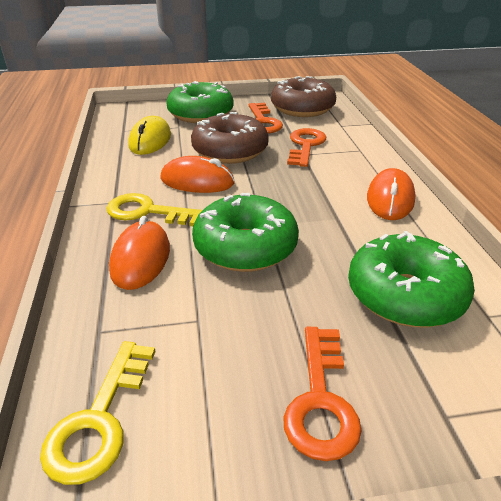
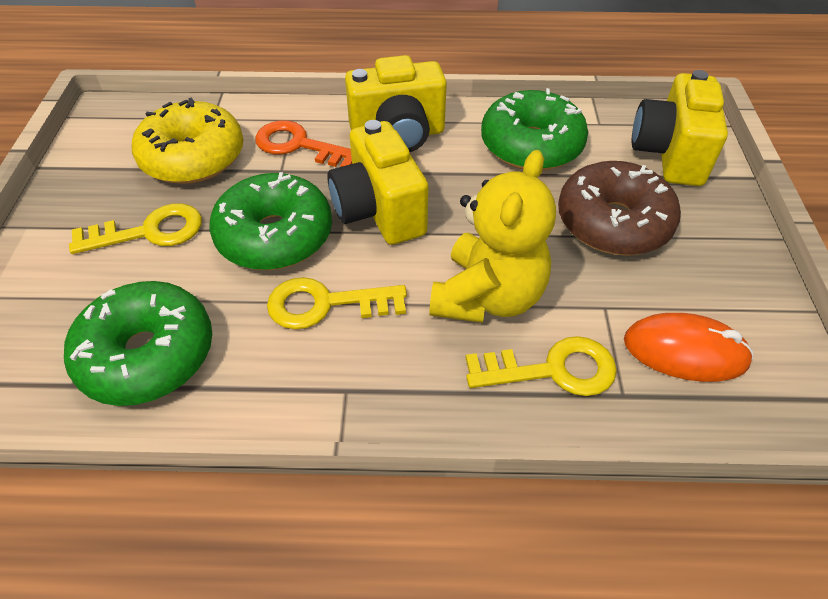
brown donut: 2 -> 1
orange key: 3 -> 1
orange mouse: 3 -> 1
yellow camera: 0 -> 3
yellow donut: 0 -> 1
yellow key: 2 -> 3
yellow mouse: 1 -> 0
yellow teddy bear: 0 -> 1

